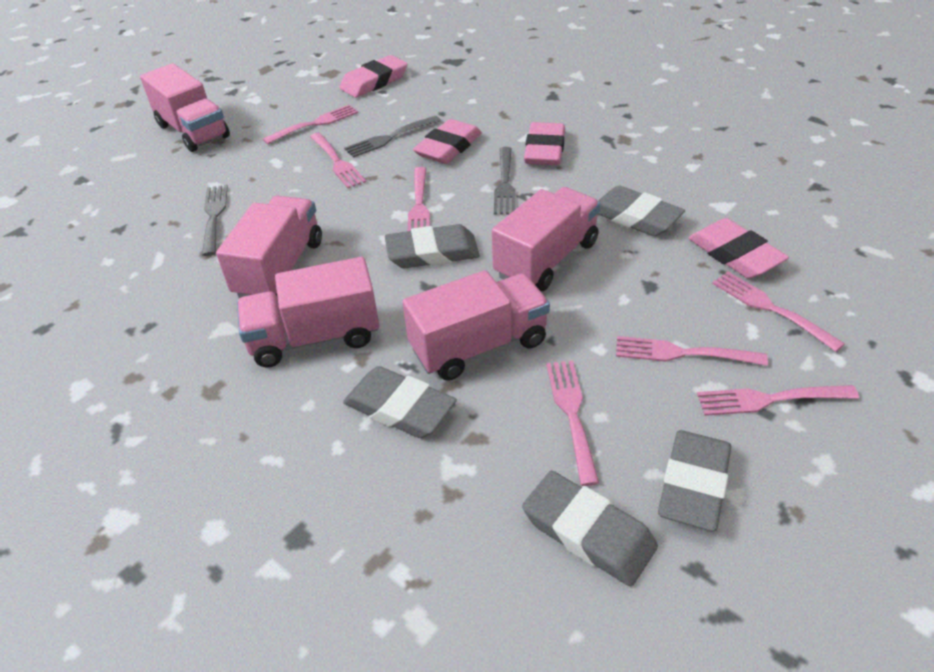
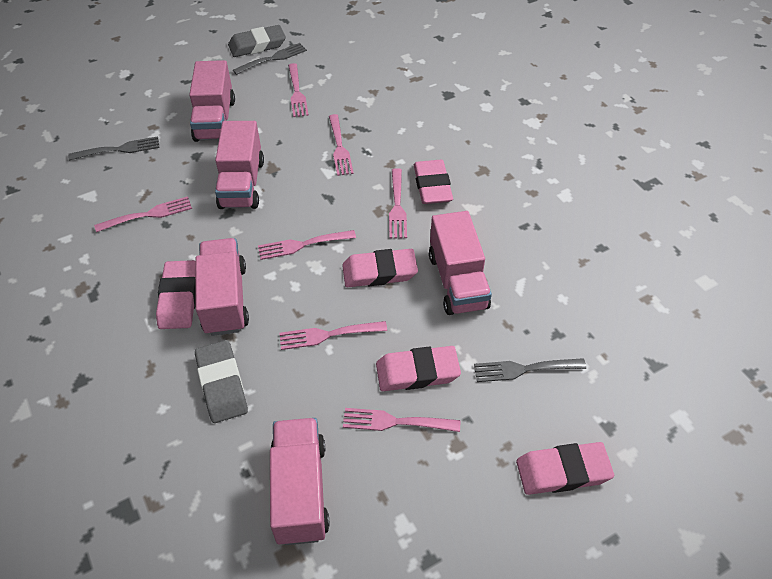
grey eraser: 5 -> 2
pink eraser: 4 -> 5

